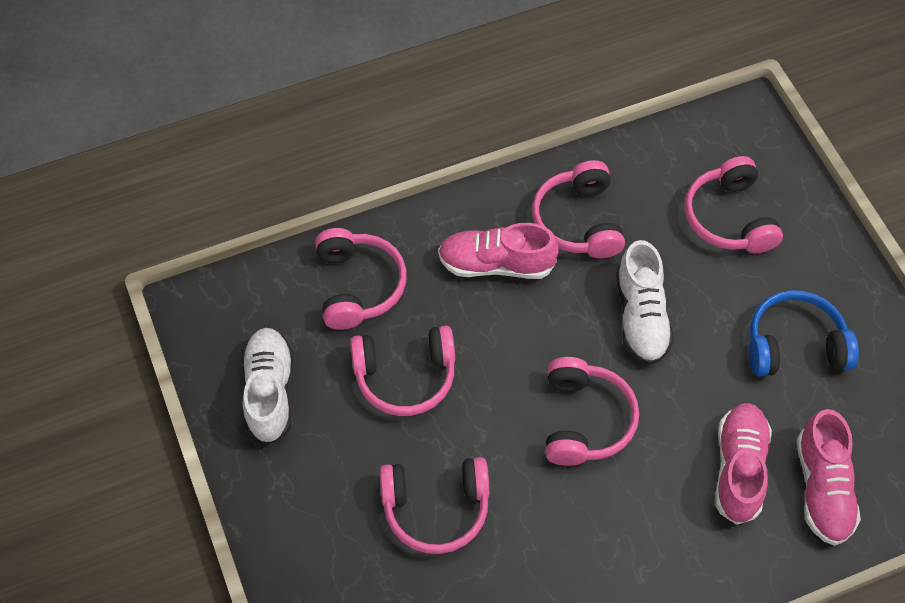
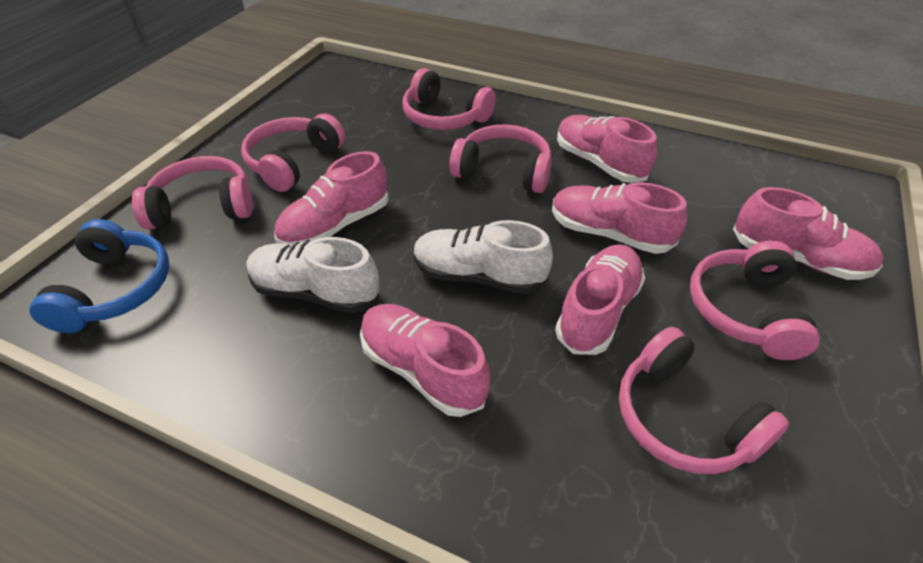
pink shoe: 3 -> 6

